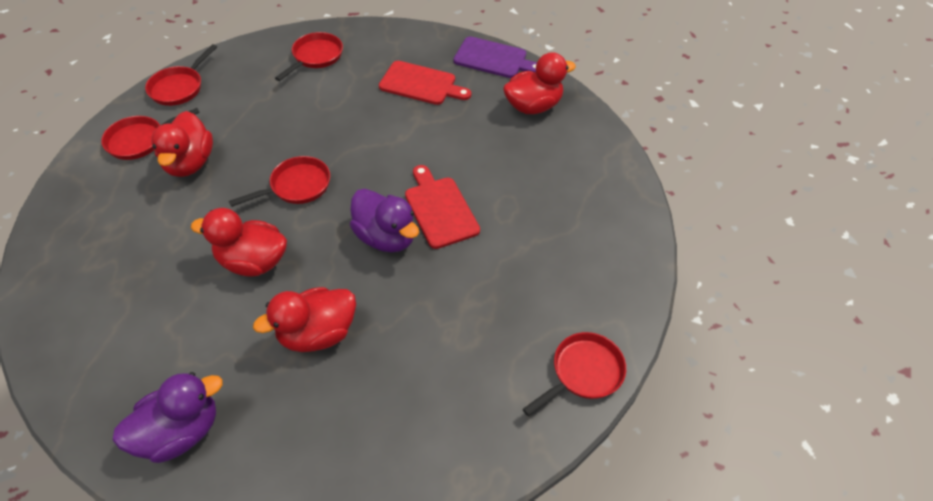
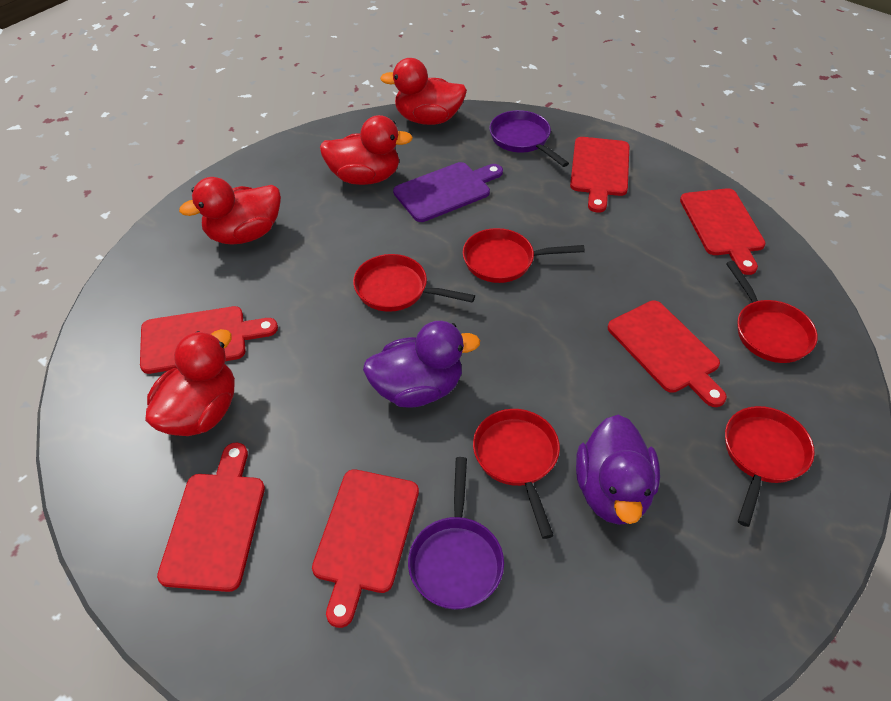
purple pan: 0 -> 2
red cutting board: 2 -> 6

